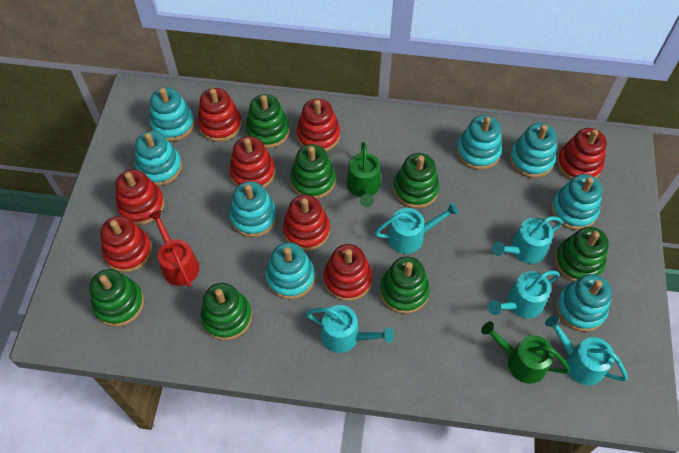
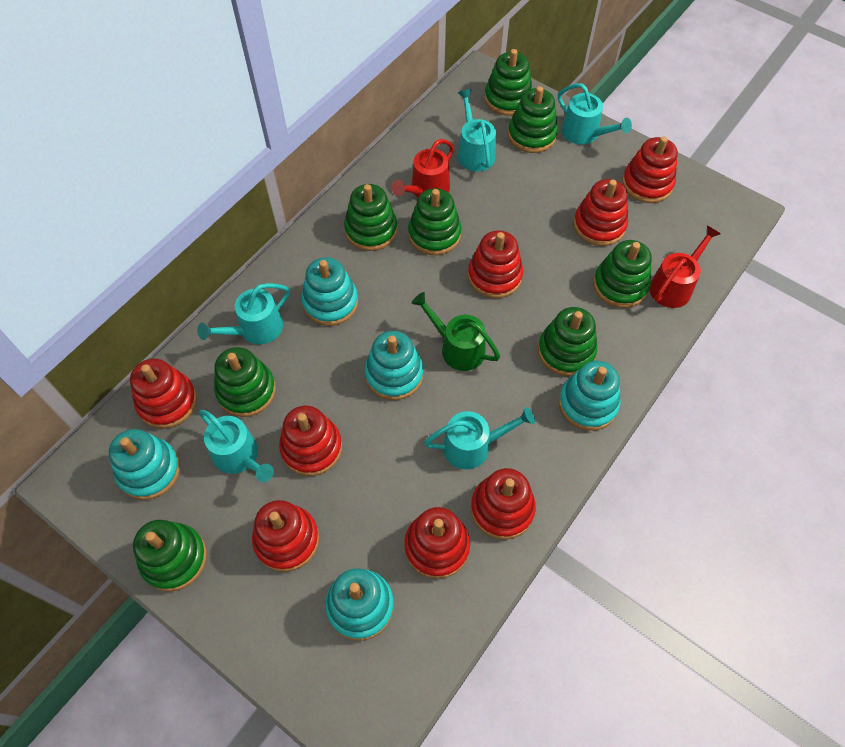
green stacking toy: 7 -> 8
green watering can: 2 -> 1
red watering can: 1 -> 2
turquoise stacking toy: 8 -> 5

